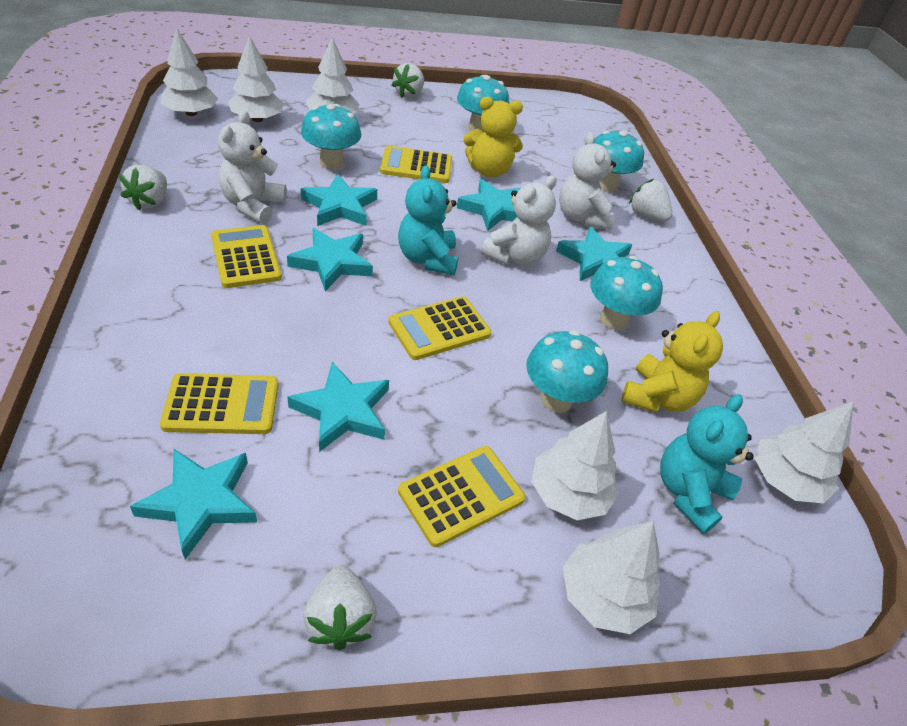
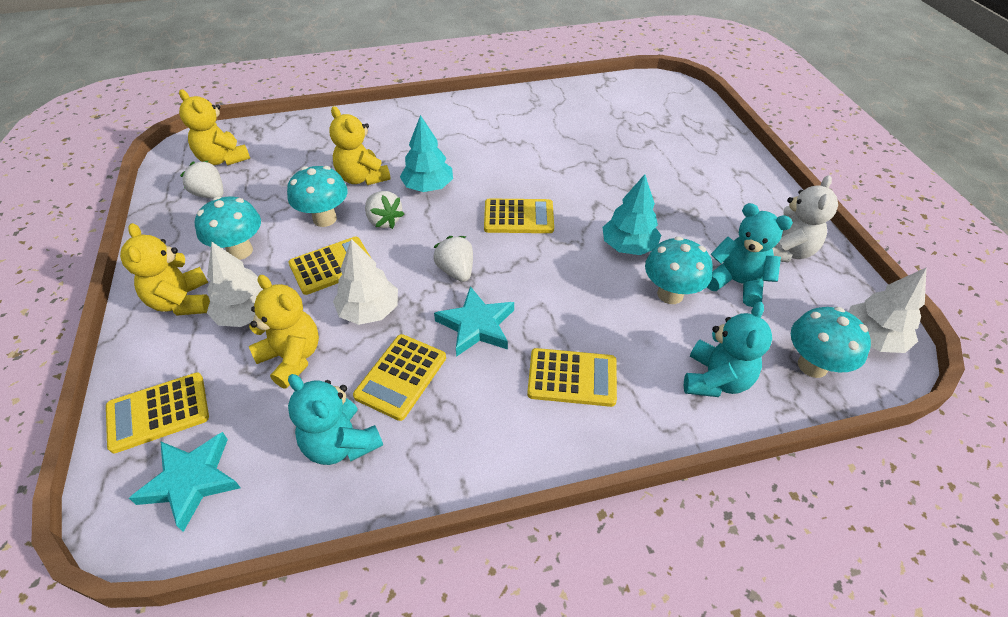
turquoise mushroom: 5 -> 4
turquoise star: 6 -> 2
turquoise teddy bear: 2 -> 3
turquoise tree: 0 -> 2
white strawberry: 4 -> 3
white teddy bear: 3 -> 1
white tree: 6 -> 3
yellow teddy bear: 2 -> 4

